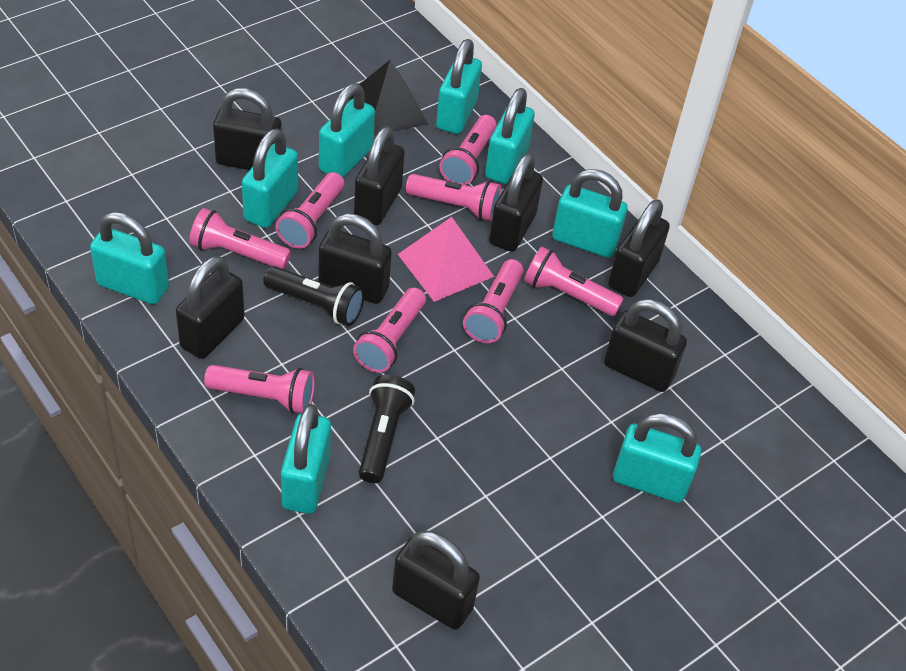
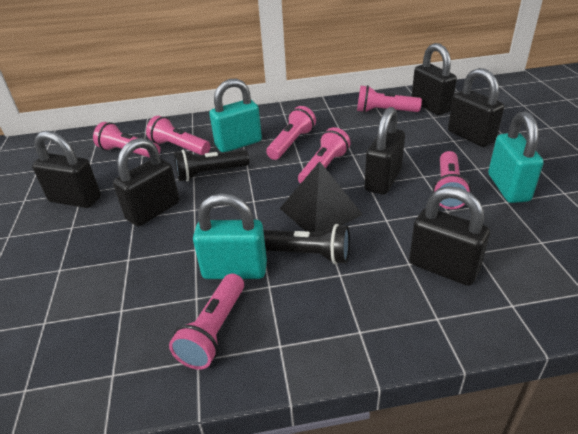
black padlock: 8 -> 6
pink flashlight: 8 -> 7
pink pyramid: 1 -> 0
turquoise padlock: 8 -> 3

